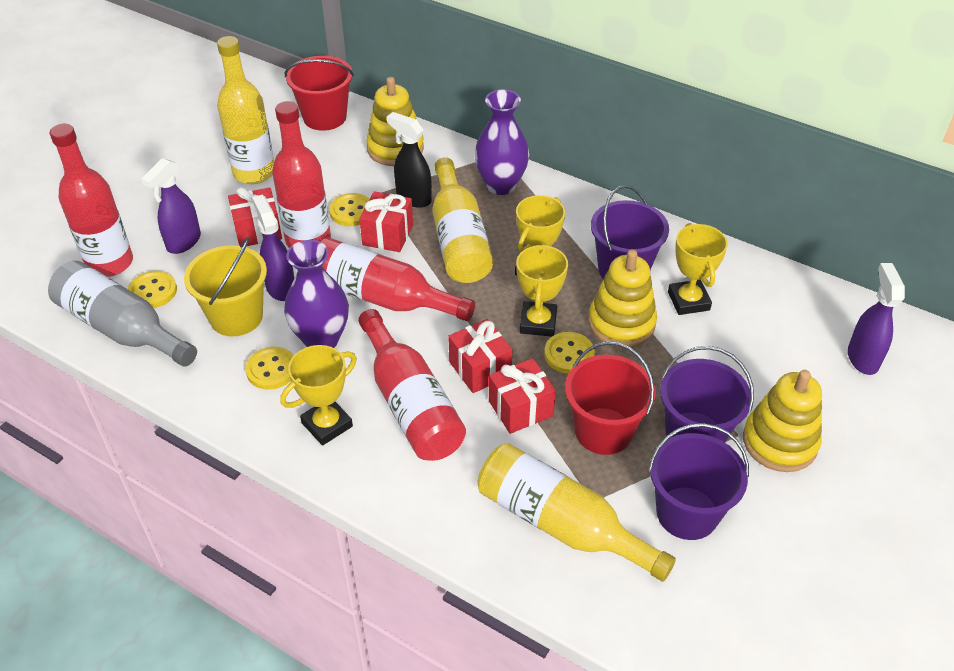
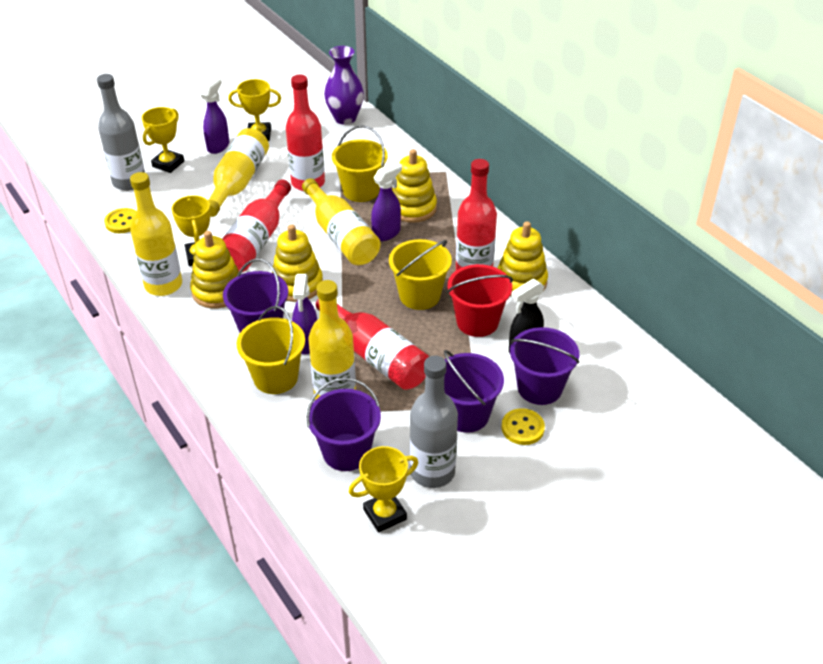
grey bottle: 1 -> 2
purple bucket: 3 -> 4
purple vase: 2 -> 1
red bucket: 2 -> 1
red gift: 4 -> 0
yellow bottle: 3 -> 4
yellow bucket: 1 -> 3
yellow button: 4 -> 2
yellow stacking toy: 3 -> 4

